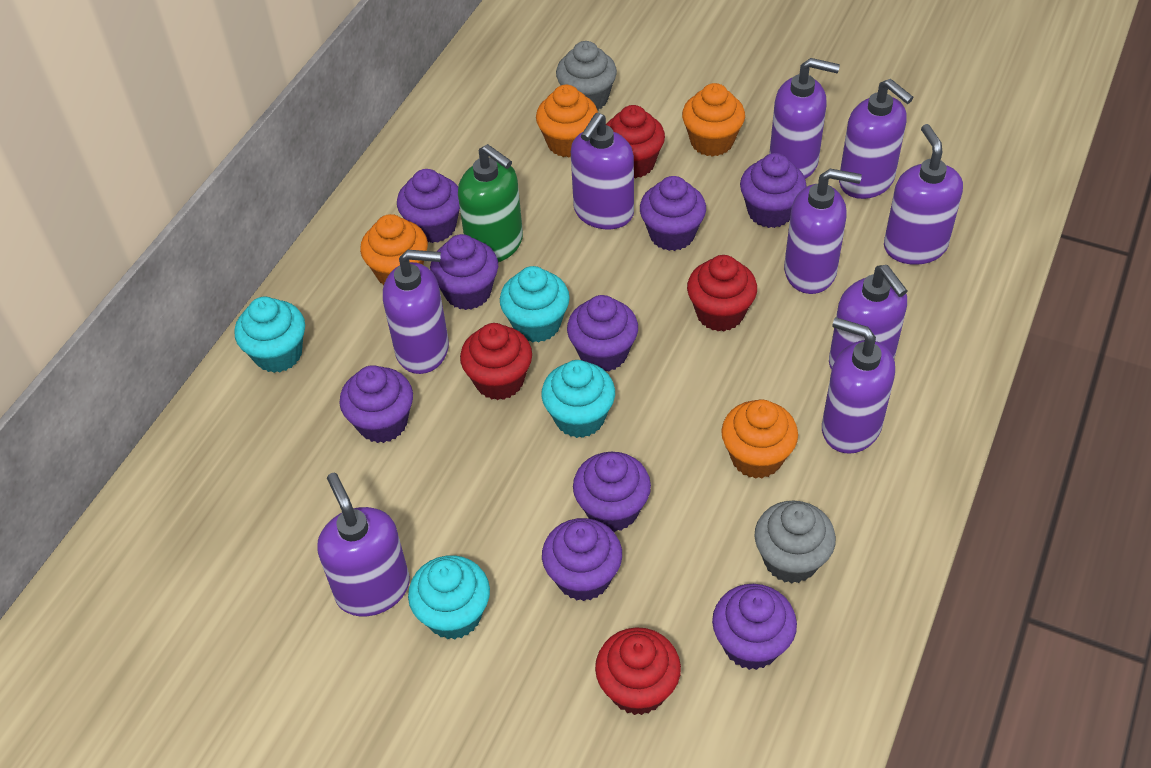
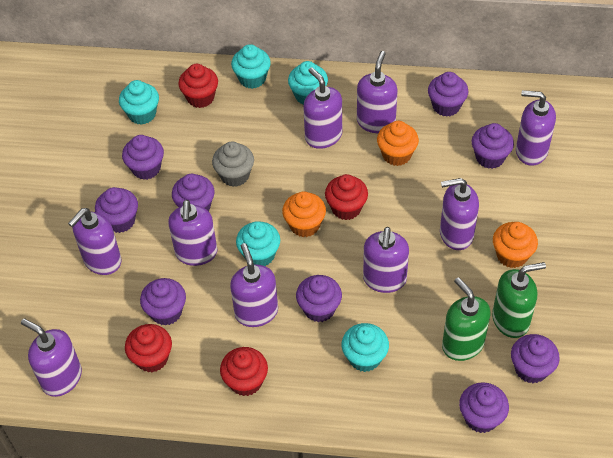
green soap dispenser: 1 -> 2
grey cupcake: 2 -> 1
orange cupcake: 4 -> 3
turquoise cupcake: 4 -> 5

